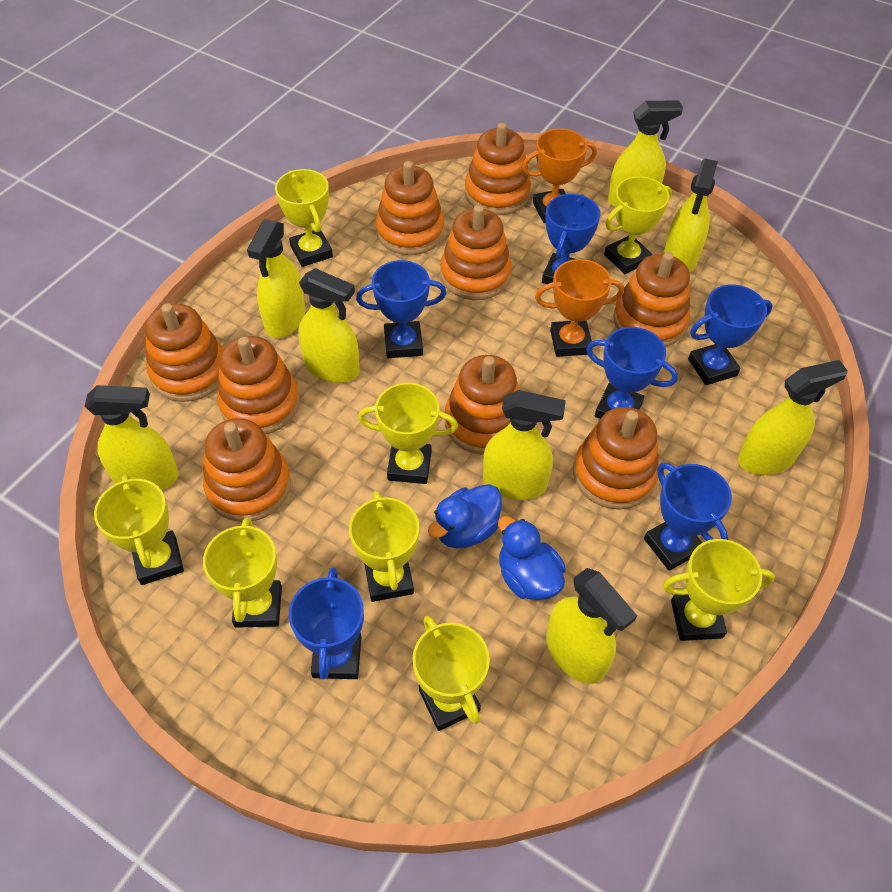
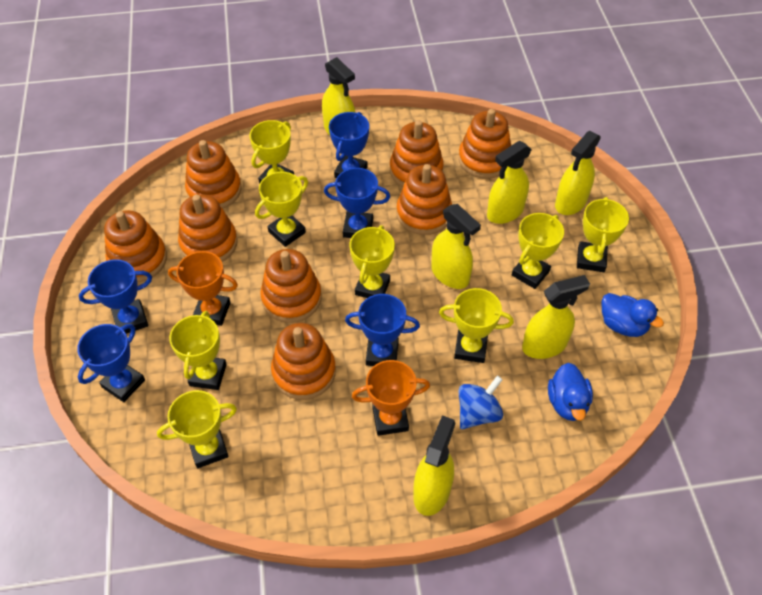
blue spinning top: 0 -> 1
blue trophy: 6 -> 5
orange stacking toy: 9 -> 8
yellow spray bottle: 8 -> 6

